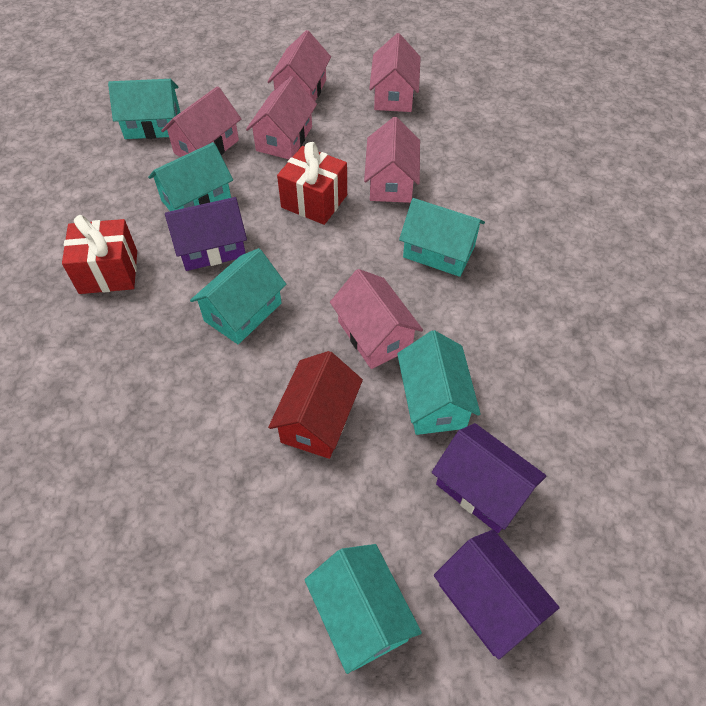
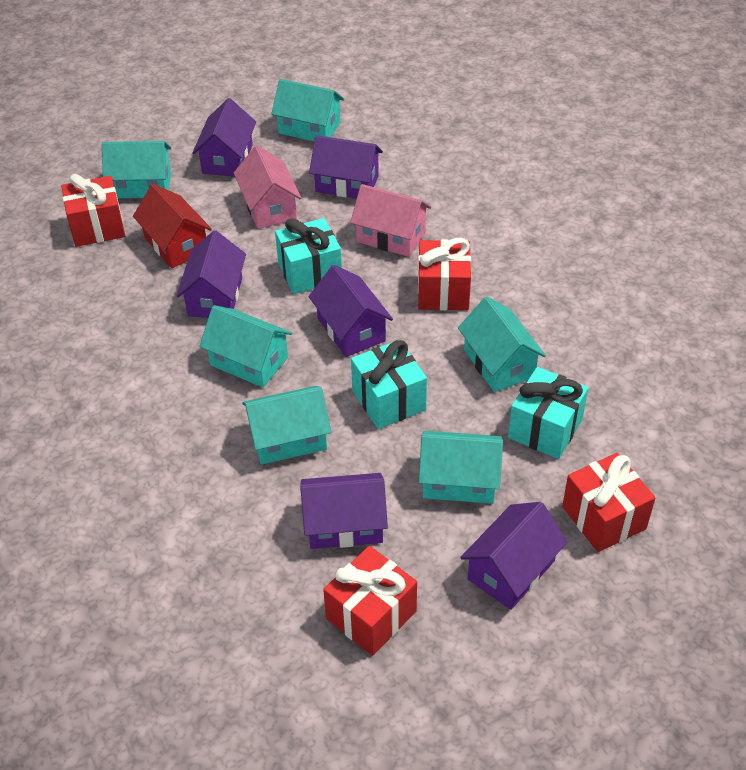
pink house: 6 -> 2
purple house: 3 -> 6
red gift: 2 -> 4
turquoise gift: 0 -> 3

